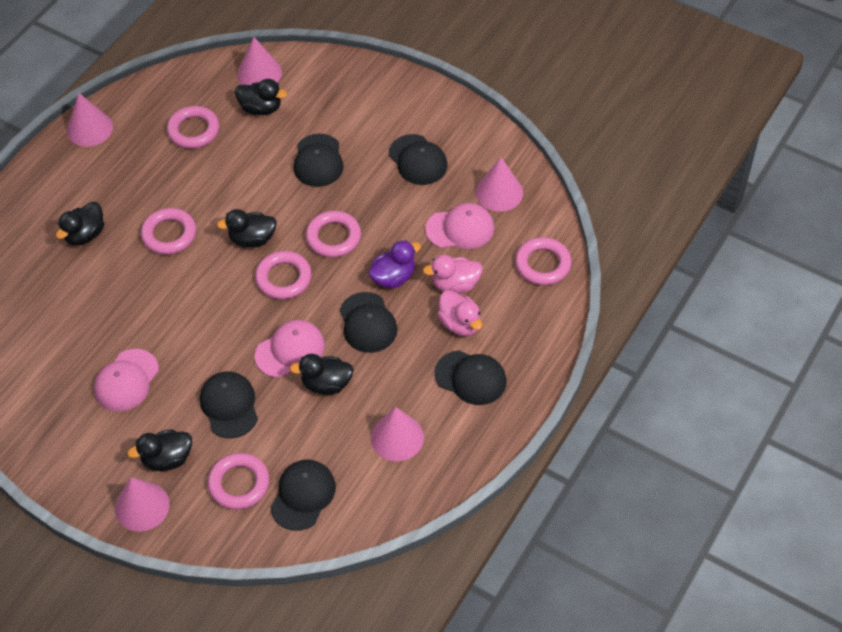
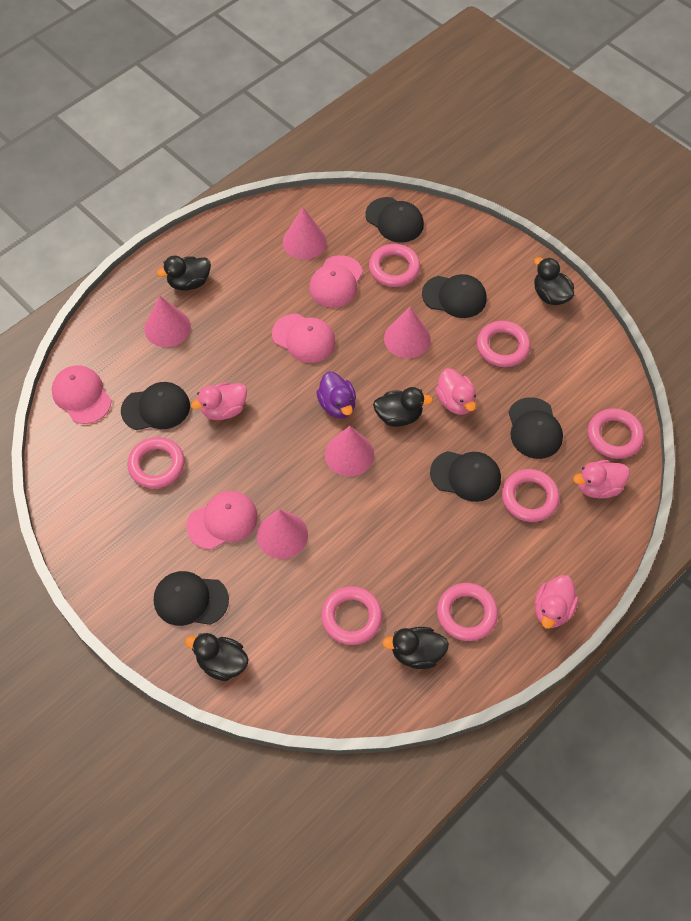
pink cap: 3 -> 4
pink duck: 2 -> 4
pink ring: 6 -> 7

